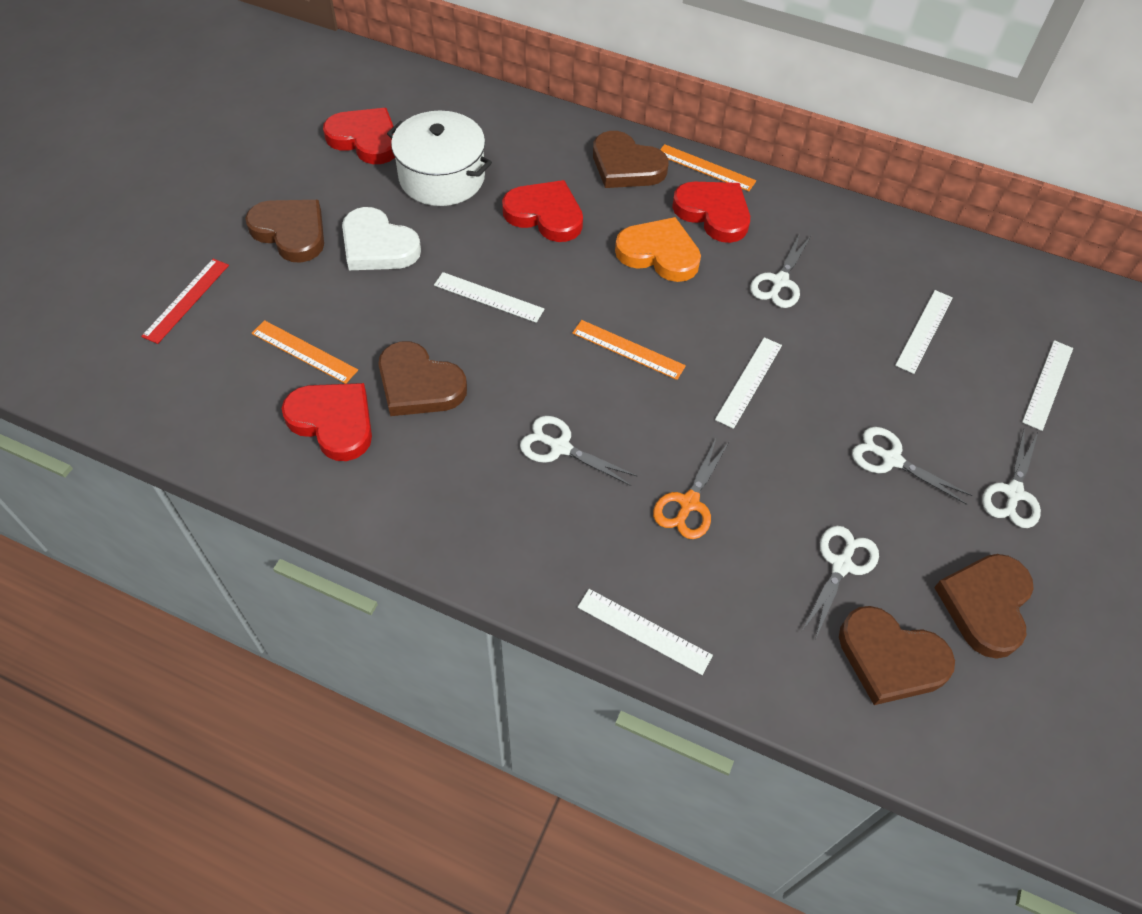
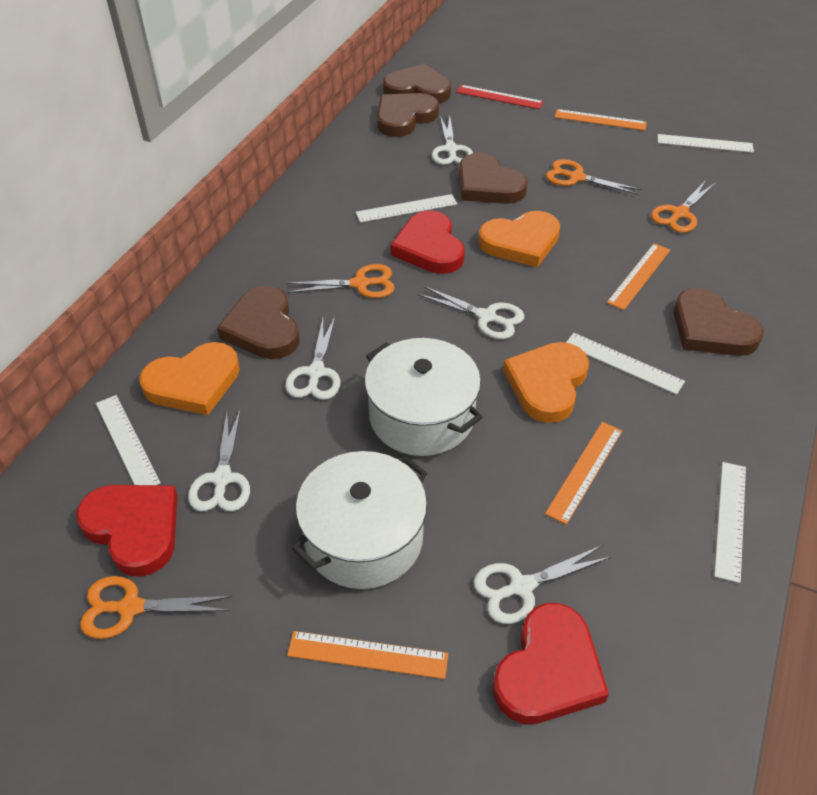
orange heart: 1 -> 3
orange ruler: 3 -> 4
orange scissors: 1 -> 4
red heart: 4 -> 3
white heart: 1 -> 0
white pot: 1 -> 2

